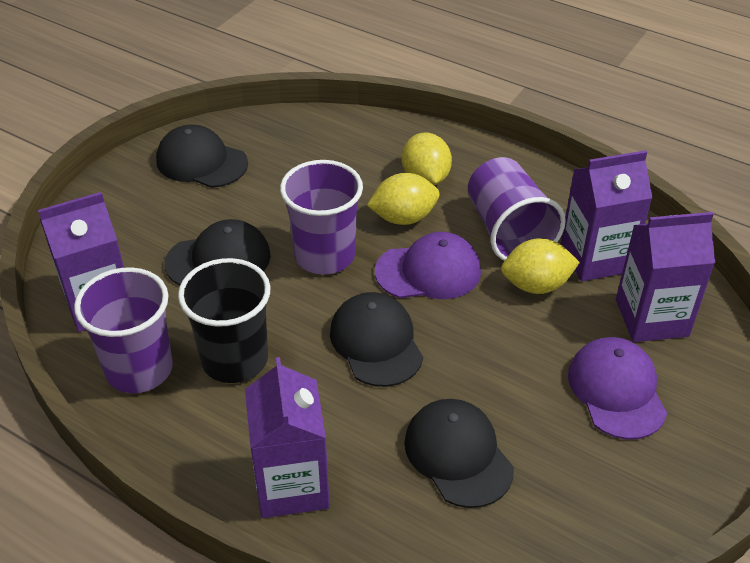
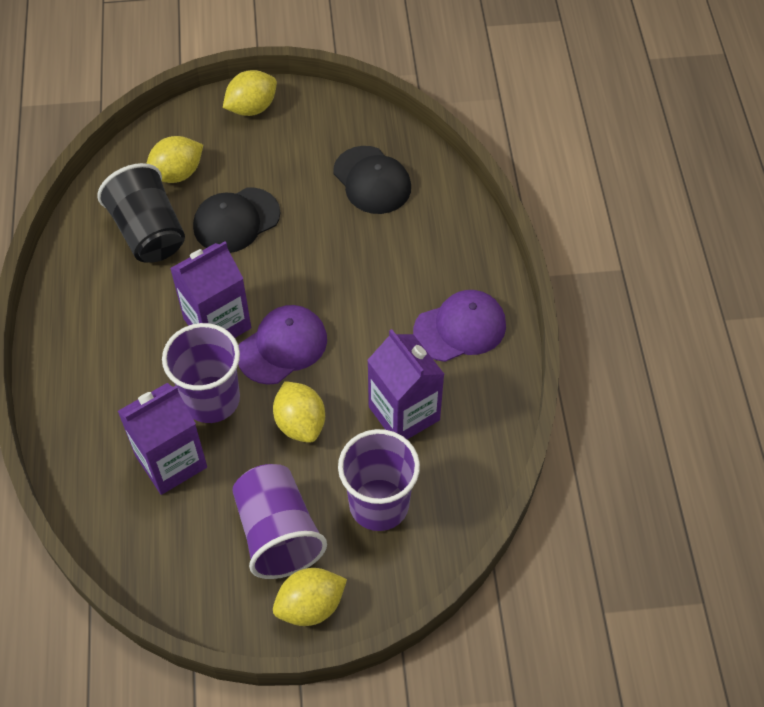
black cap: 4 -> 2
purple carton: 4 -> 3
yellow lemon: 3 -> 4

